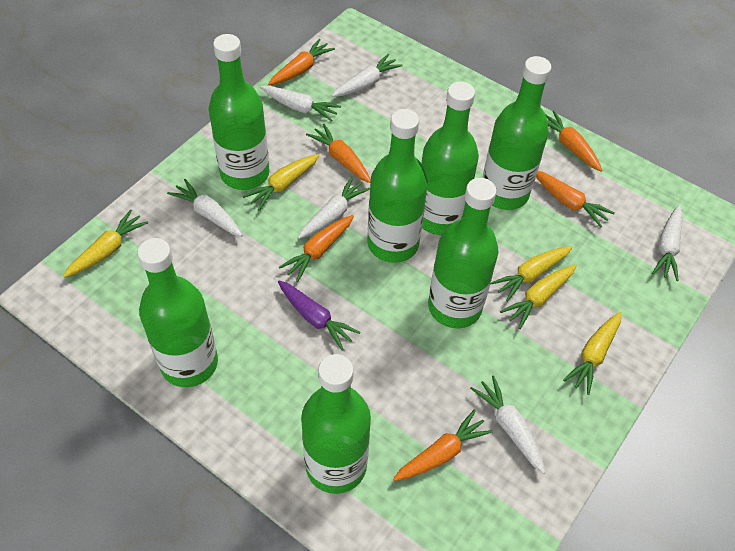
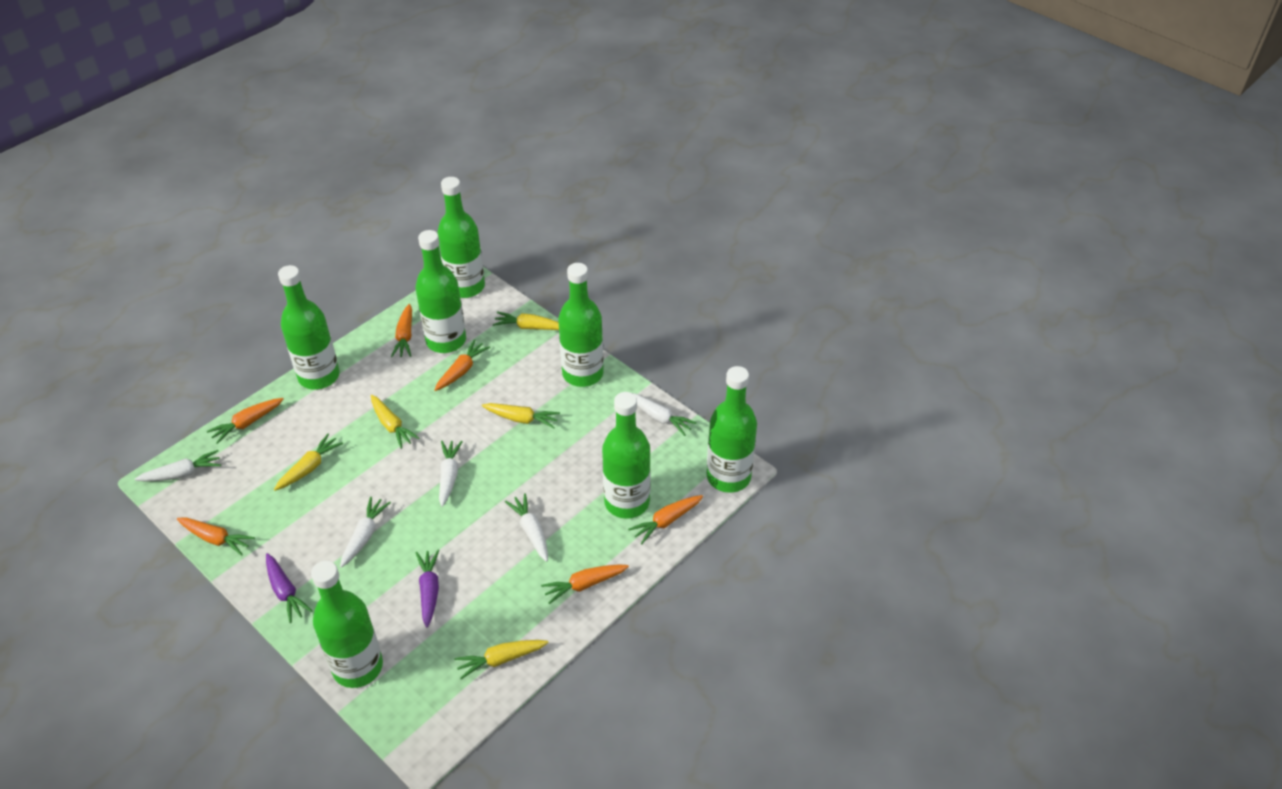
purple carrot: 1 -> 2
white carrot: 6 -> 5

